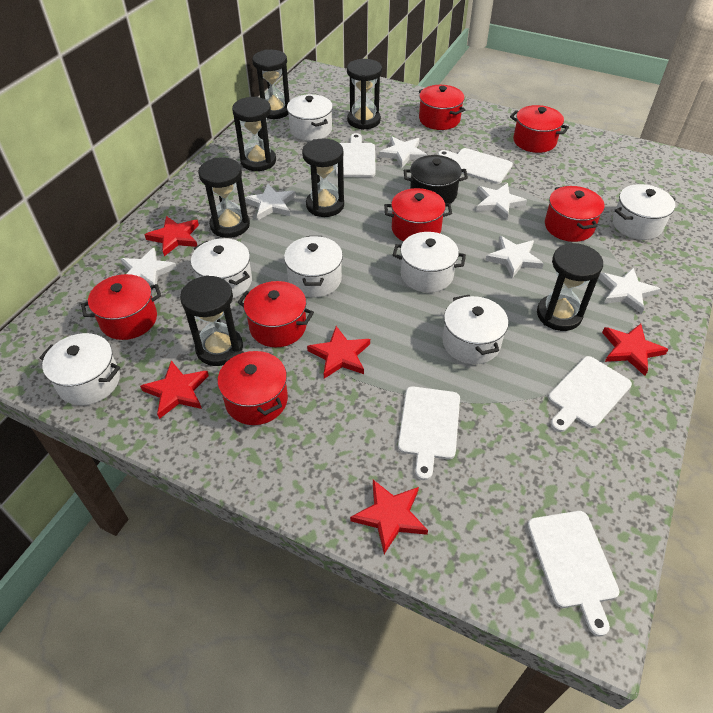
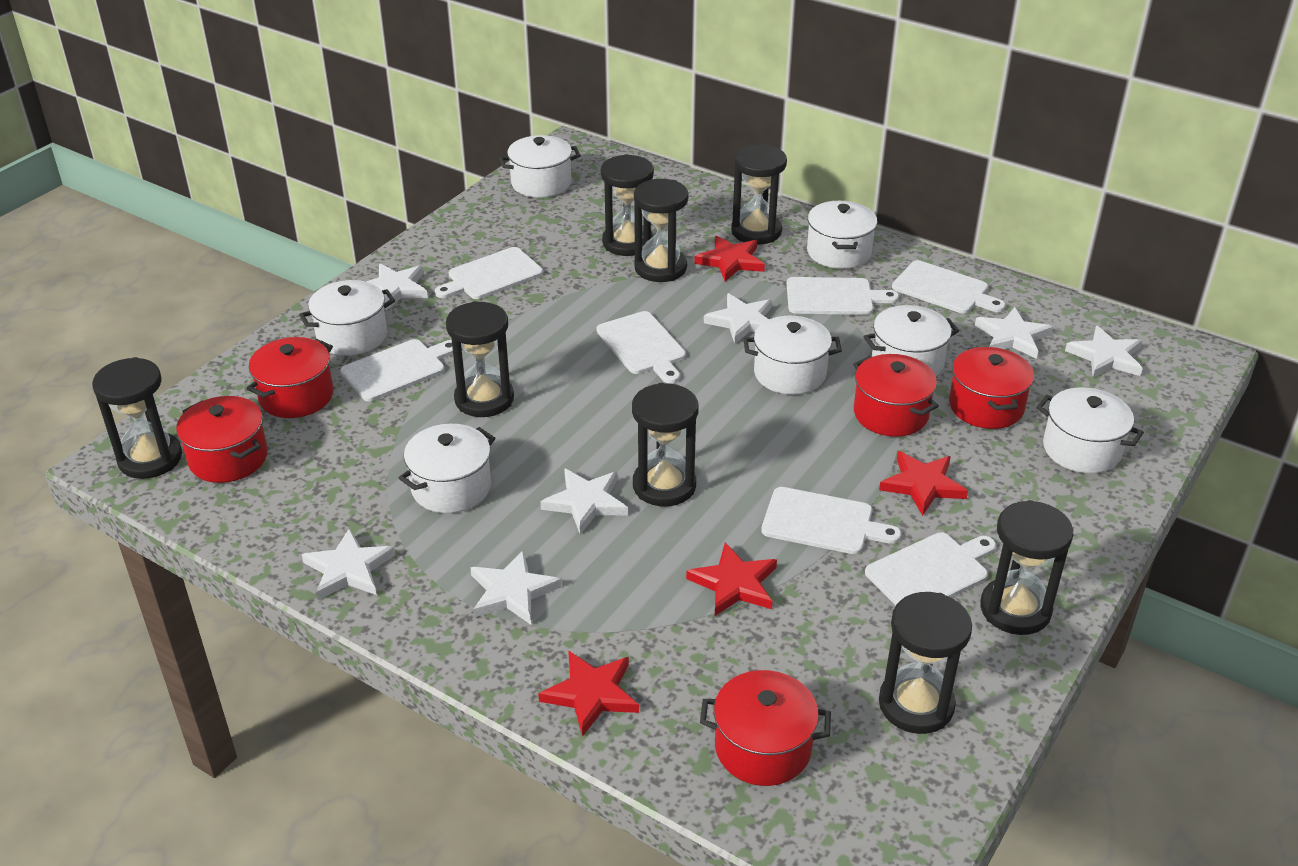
black hourglass: 7 -> 8
black pot: 1 -> 0
red pot: 7 -> 5
red star: 5 -> 4
white cutting board: 5 -> 7
white star: 6 -> 7

